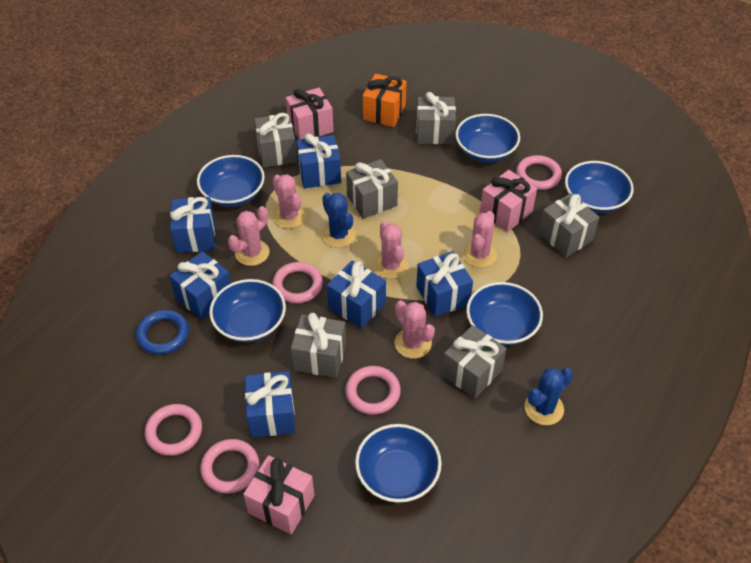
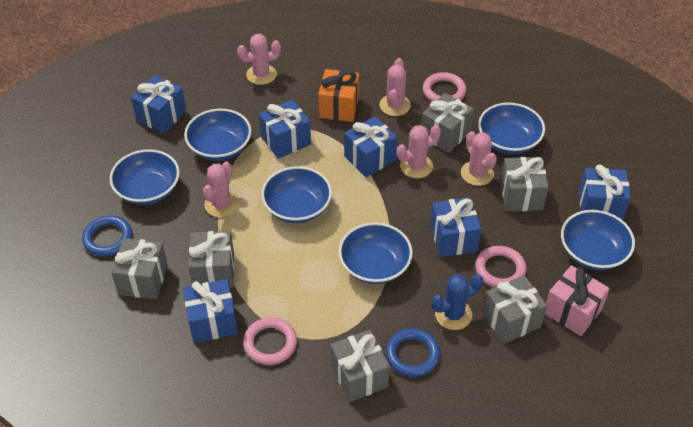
blue cactus: 2 -> 1
blue ring: 1 -> 2
pink gift: 3 -> 1
pink ring: 5 -> 3

